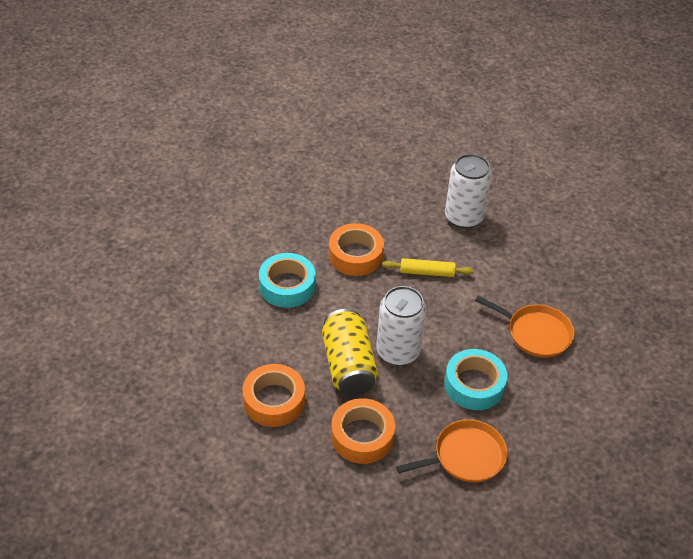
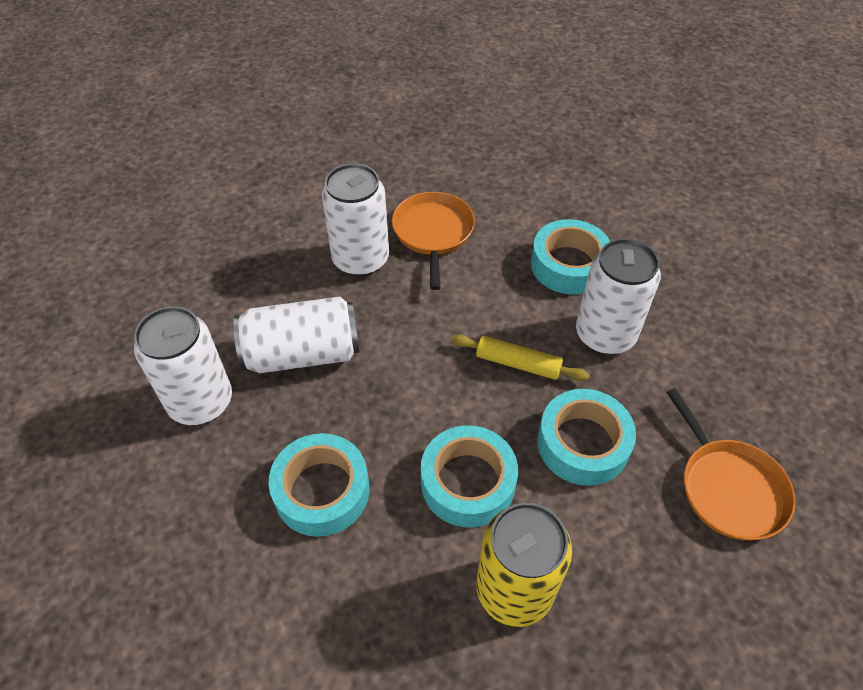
orange tape: 3 -> 0
turquoise tape: 2 -> 4
white can: 2 -> 4

